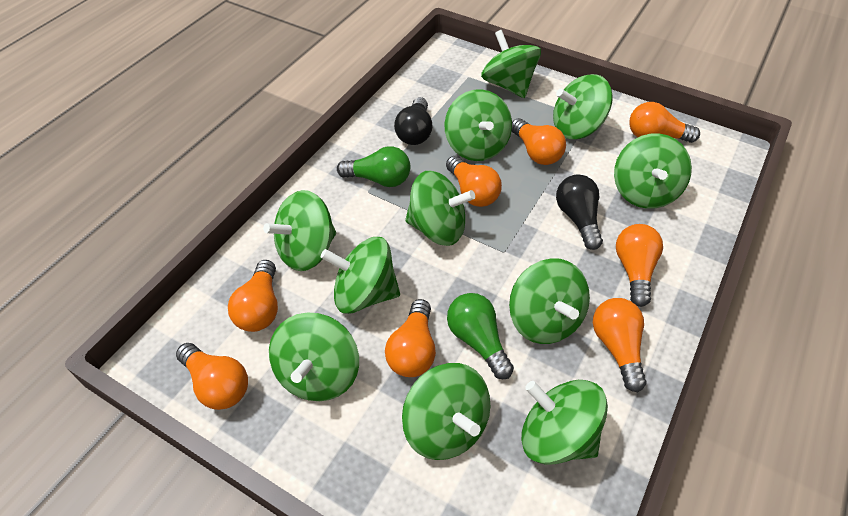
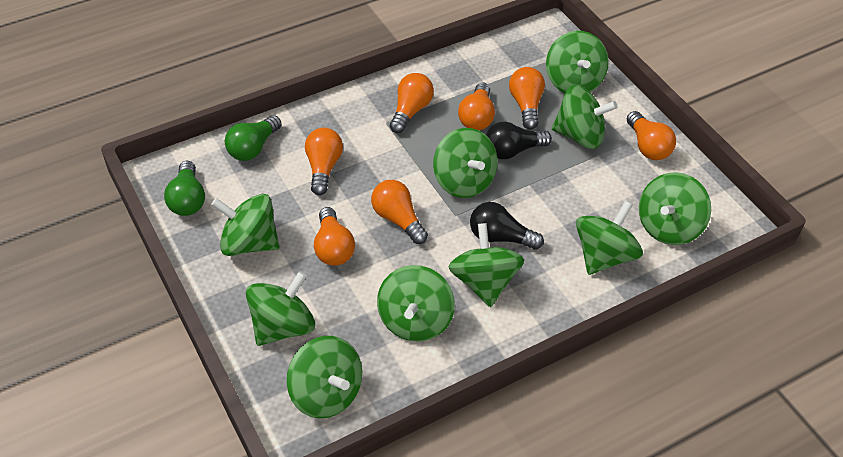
green spinning top: 11 -> 10
orange light bulb: 8 -> 7

